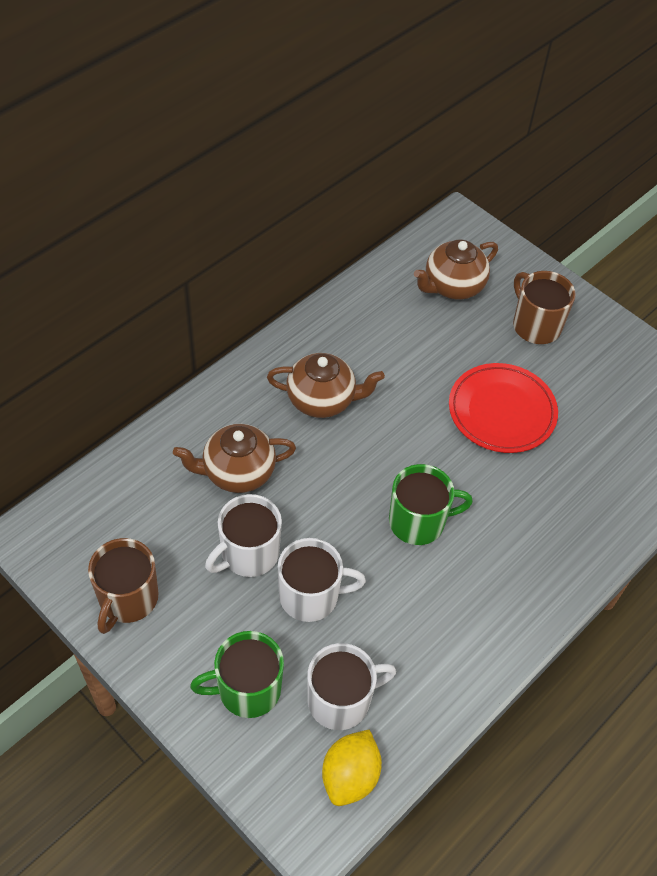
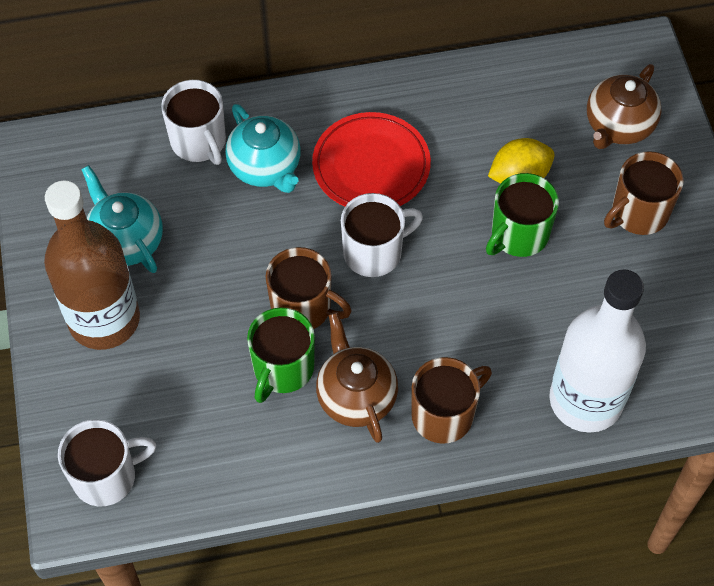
brown bottle: 0 -> 1
brown mug: 2 -> 3
brown teapot: 3 -> 2
turquoise teapot: 0 -> 2
white bottle: 0 -> 1

